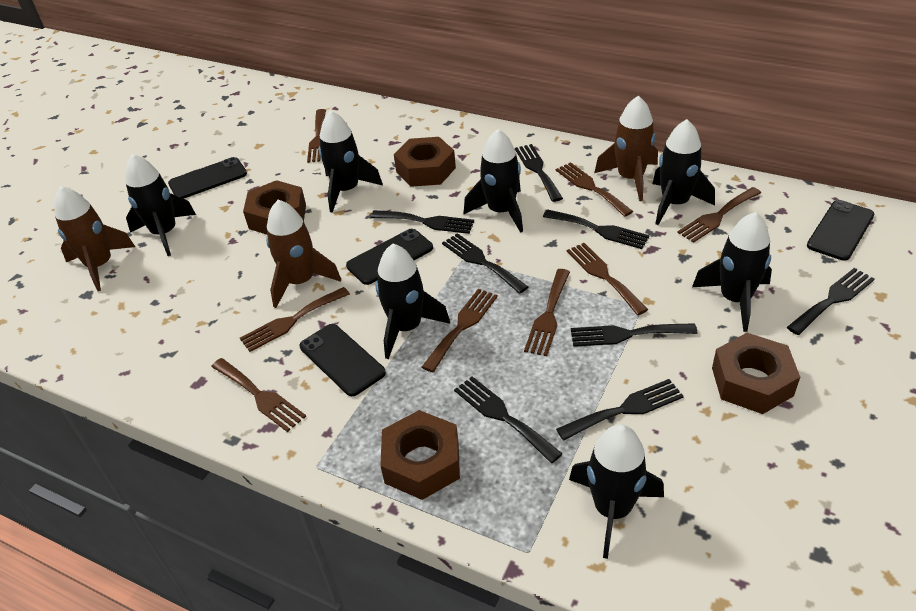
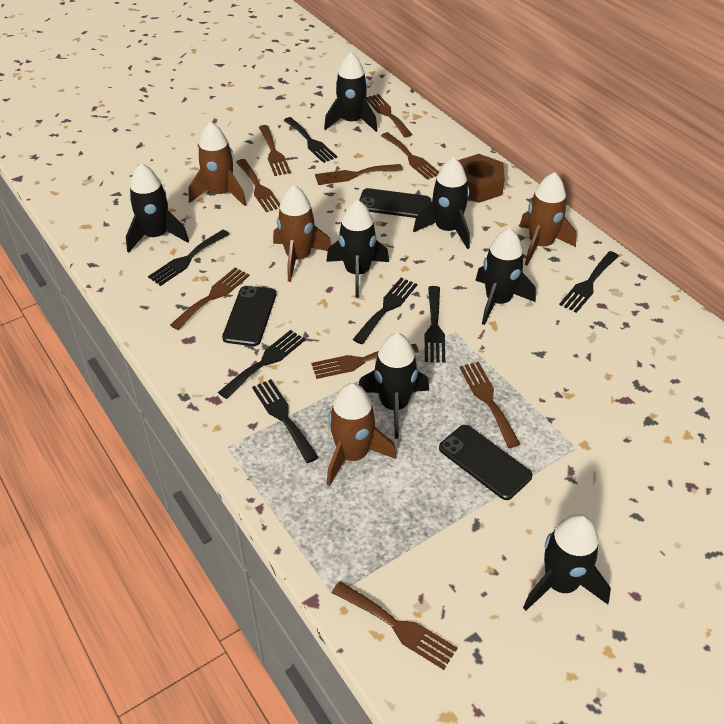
black fork: 8 -> 7
black phone: 4 -> 3
brown fork: 8 -> 9
brown nut: 4 -> 1
brown rocket: 3 -> 4

